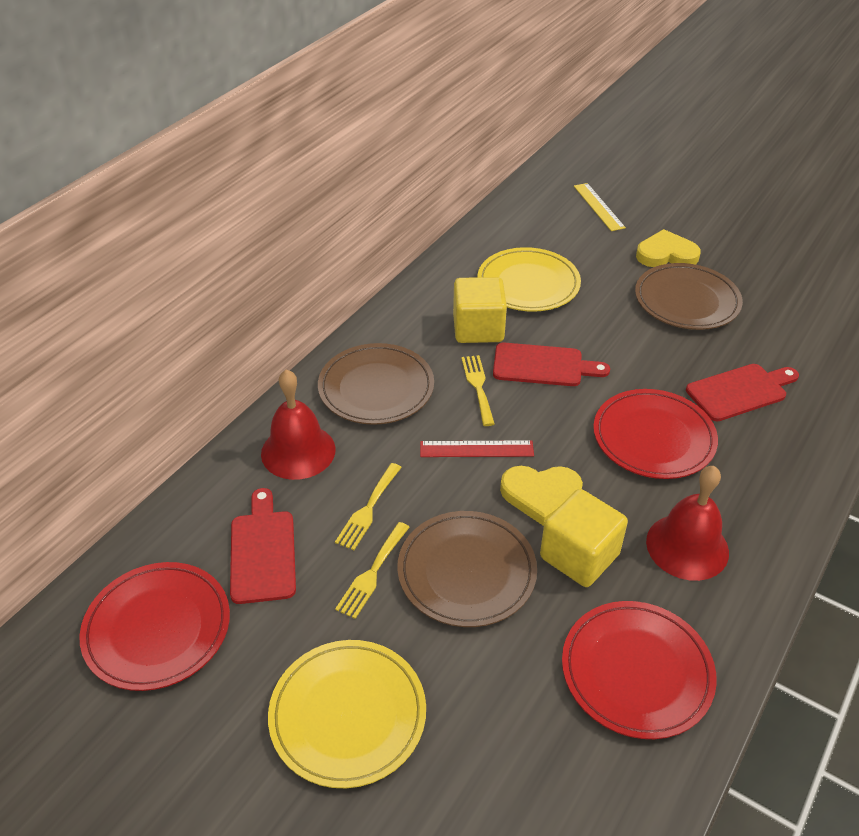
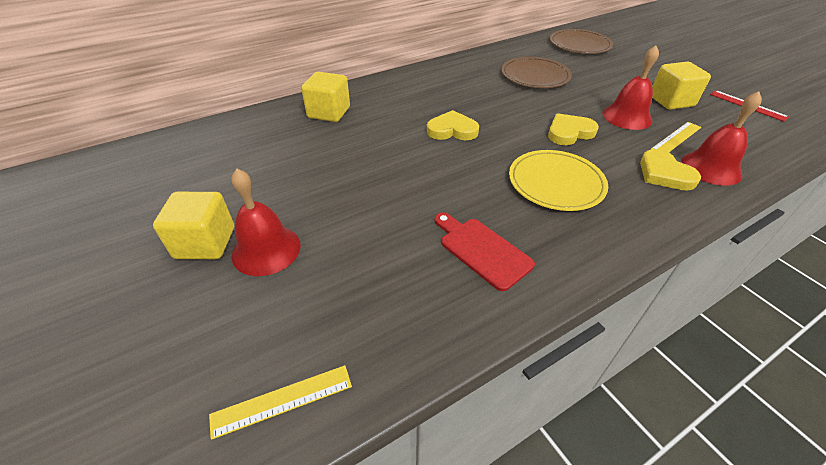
brown plate: 3 -> 2
red bell: 2 -> 3
red cutting board: 3 -> 1
red plate: 3 -> 0
yellow cube: 2 -> 3
yellow fork: 3 -> 0
yellow heart: 2 -> 3
yellow plate: 2 -> 1
yellow ruler: 1 -> 2

